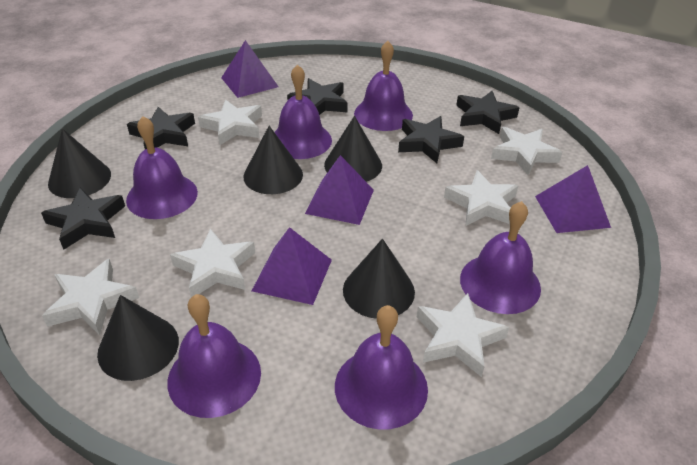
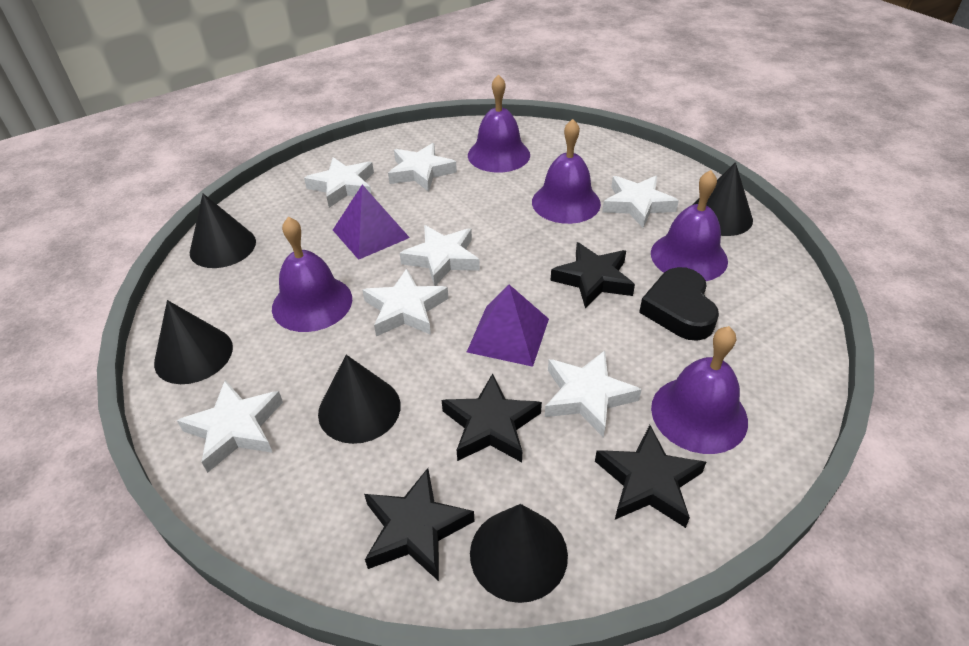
black heart: 0 -> 1
black star: 5 -> 4
purple bell: 6 -> 5
purple pyramid: 4 -> 2
white star: 6 -> 7

